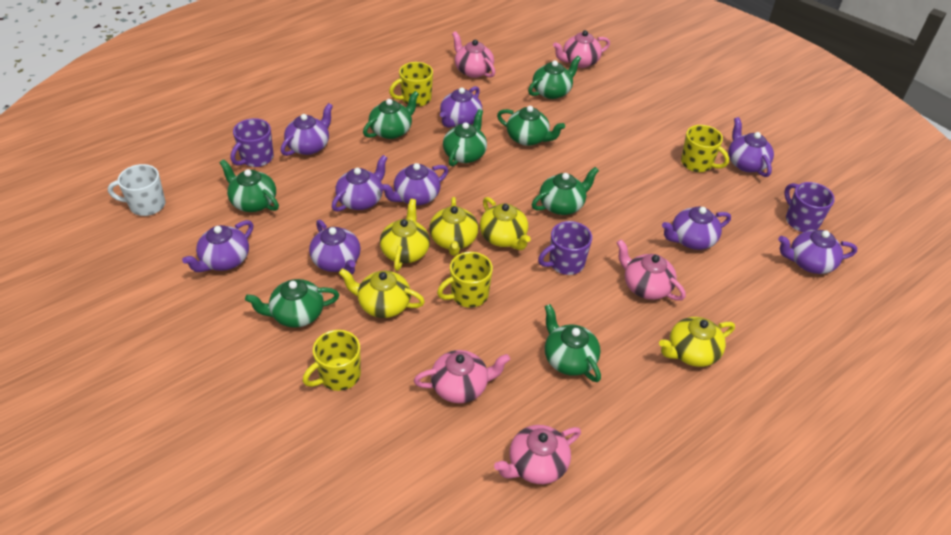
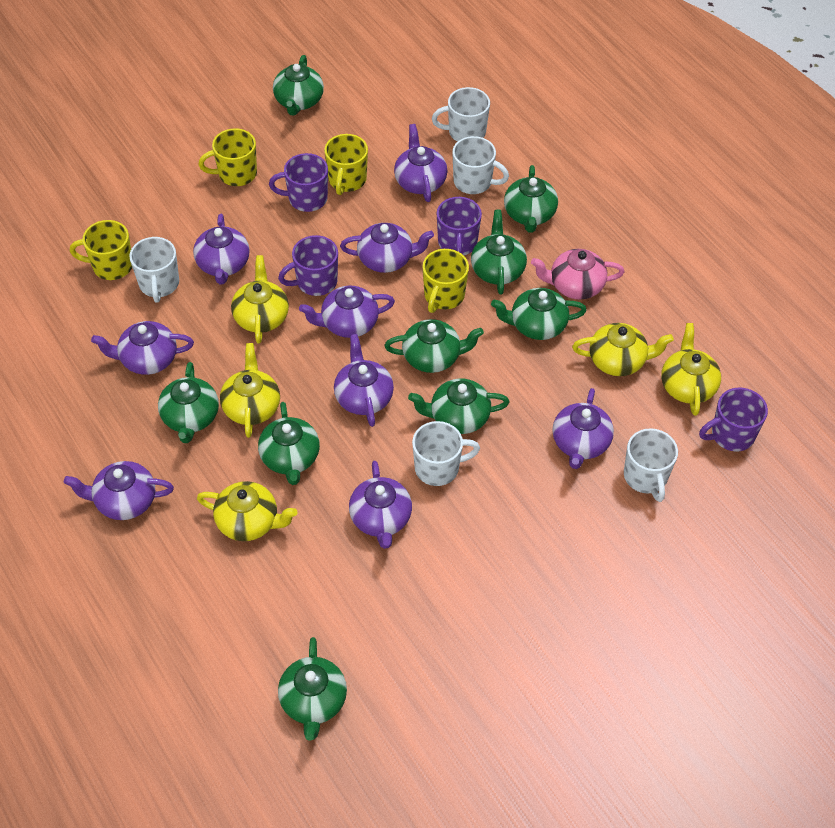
green teapot: 8 -> 9
pink teapot: 5 -> 1
purple mug: 3 -> 4
white mug: 1 -> 5

